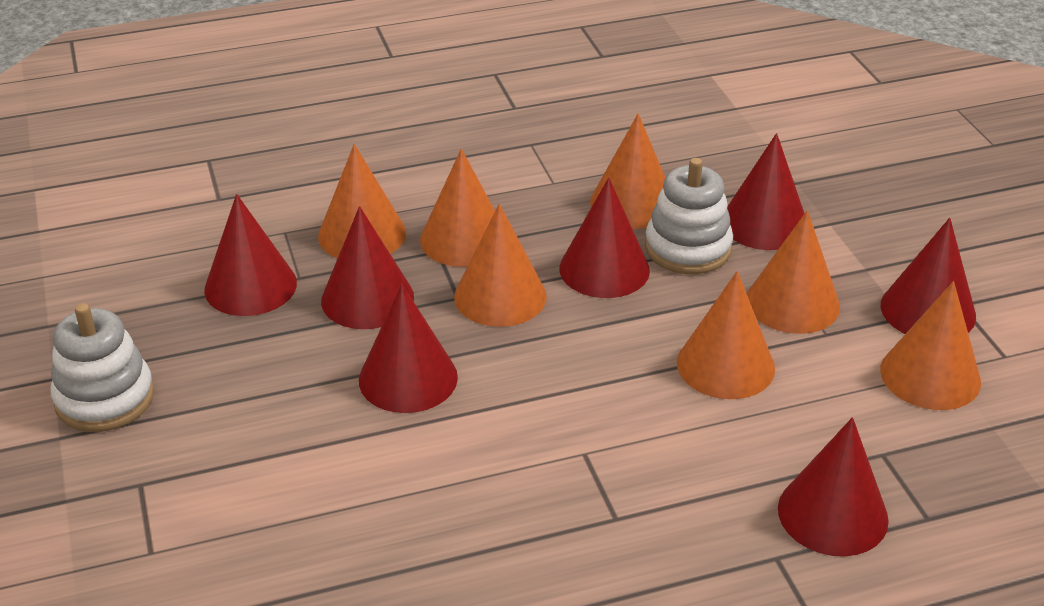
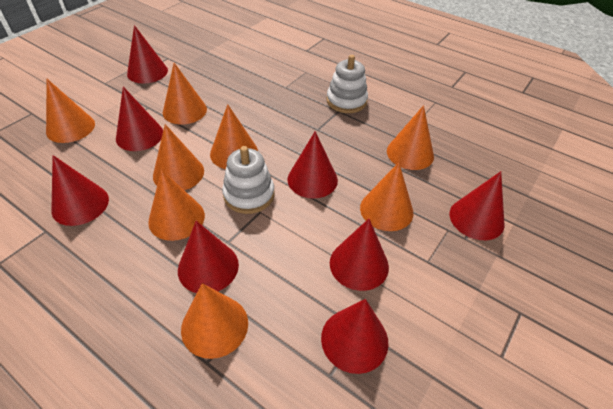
orange cone: 7 -> 8
red cone: 7 -> 8

